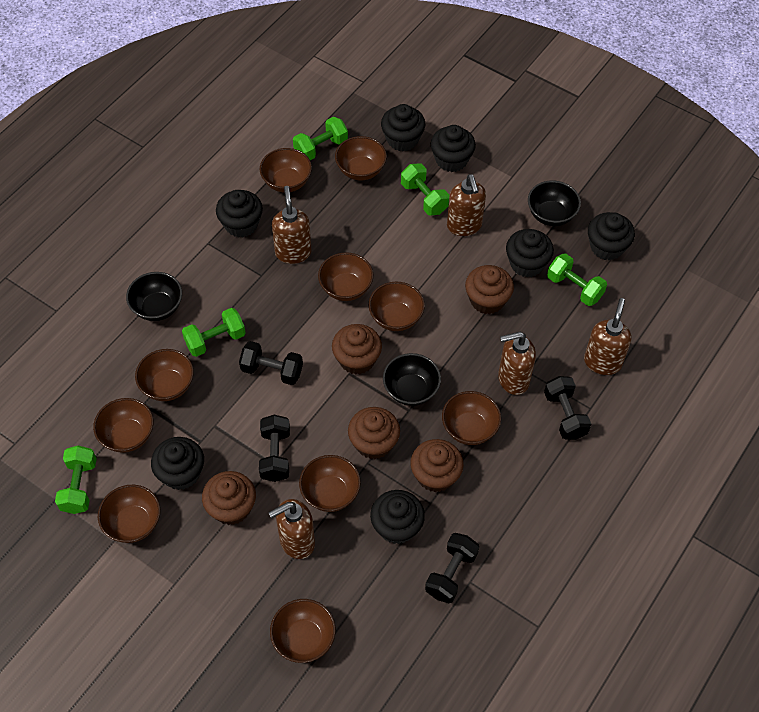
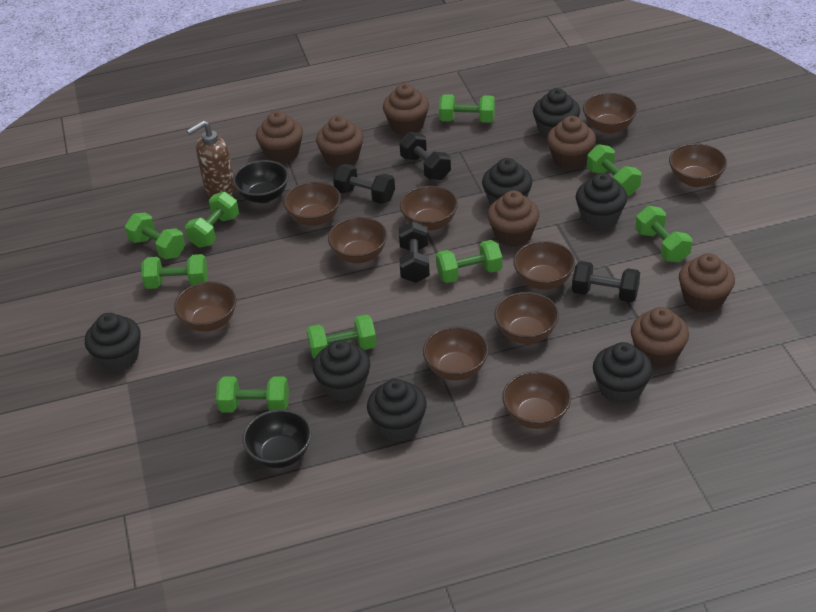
black bowl: 3 -> 2
brown cupcake: 5 -> 7
brown soap dispenser: 5 -> 1
green dumbbell: 5 -> 9

